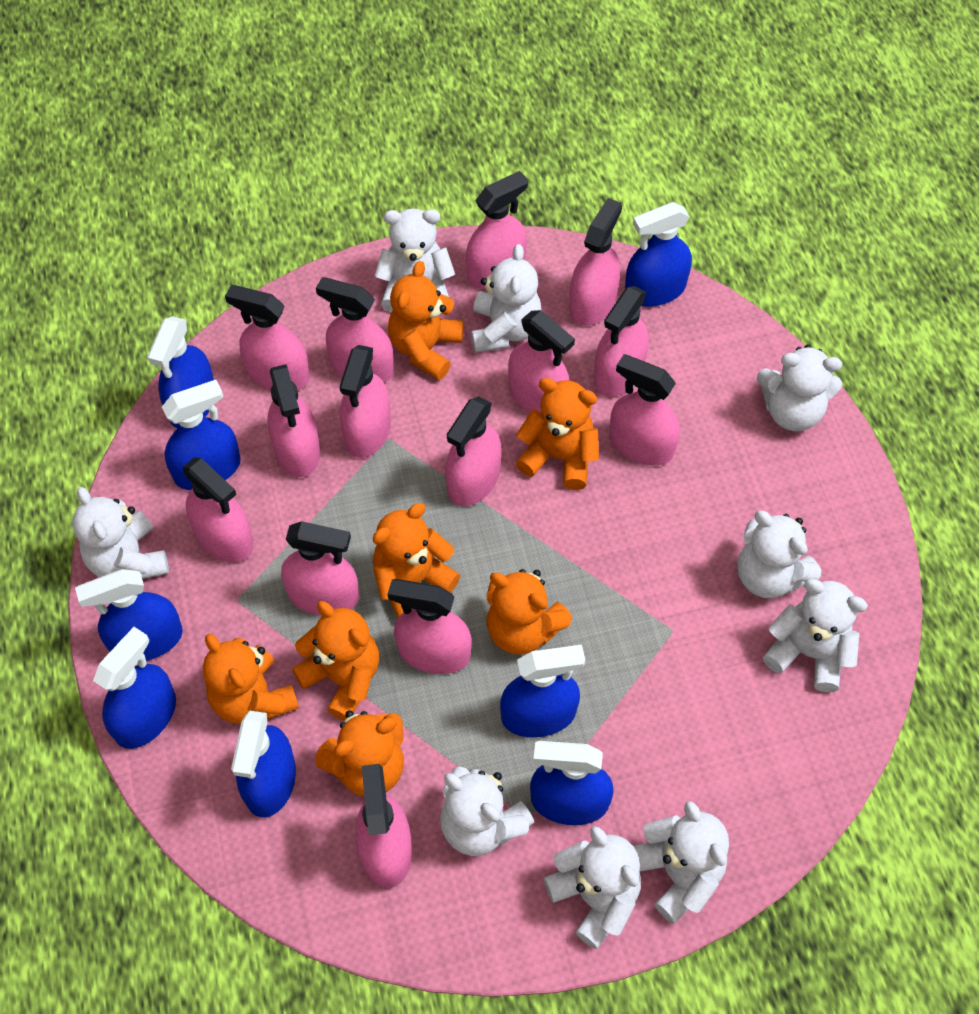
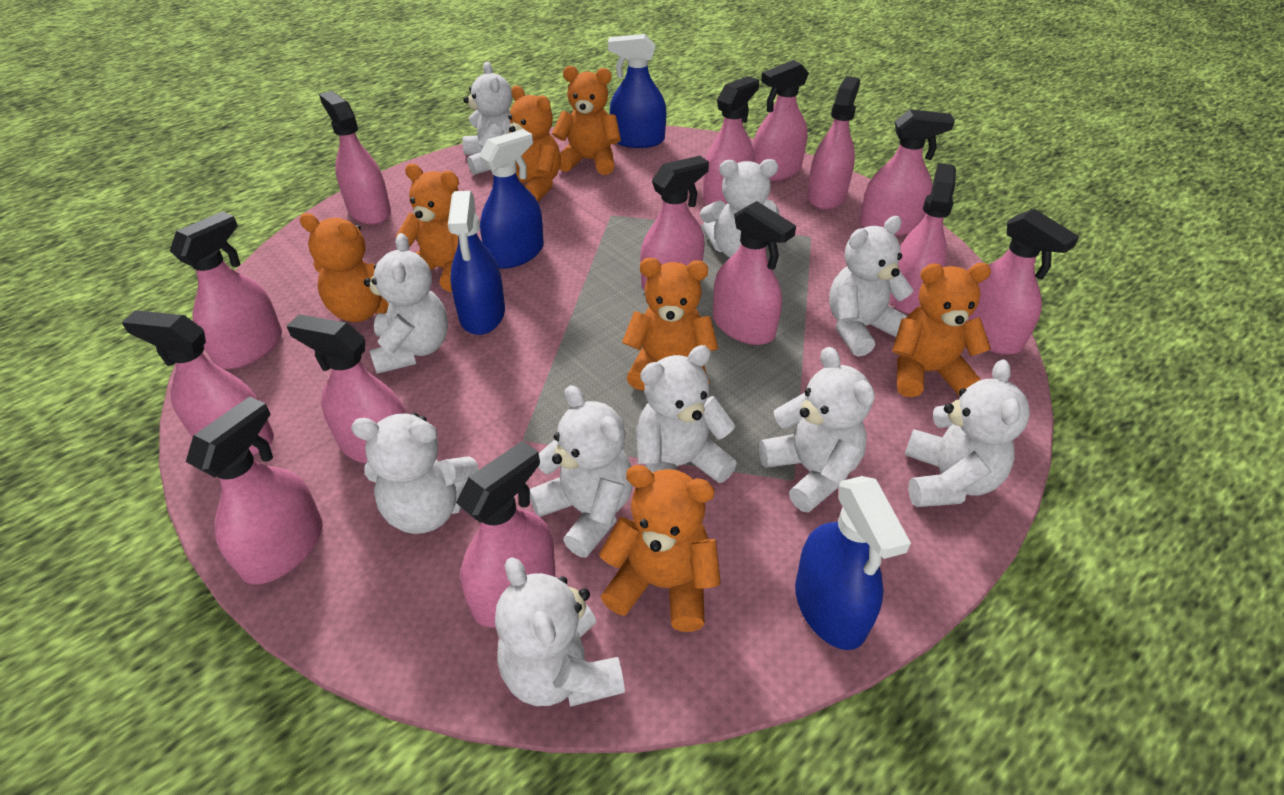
blue spray bottle: 8 -> 4
white teddy bear: 9 -> 10

